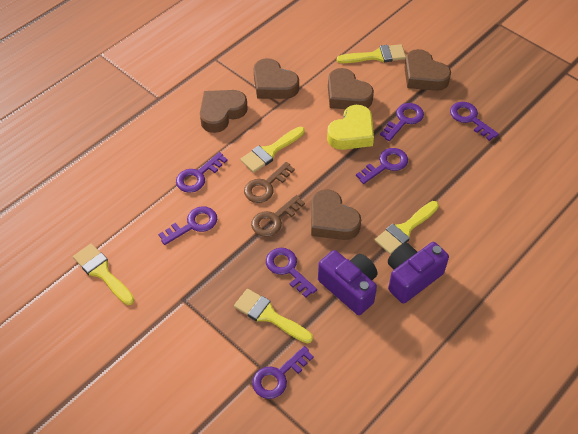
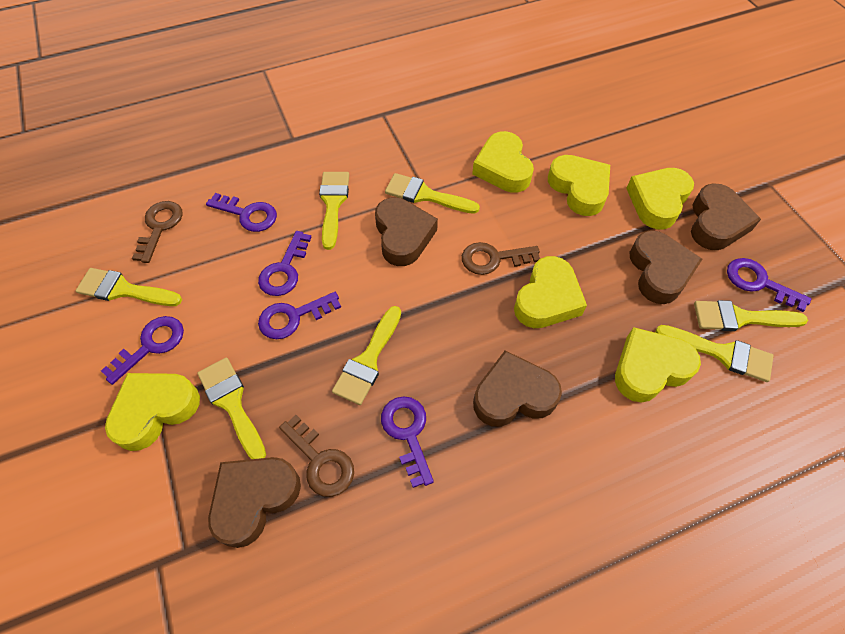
brown key: 2 -> 3
purple camera: 2 -> 0
purple key: 7 -> 6
yellow brush: 5 -> 7
yellow heart: 1 -> 6

